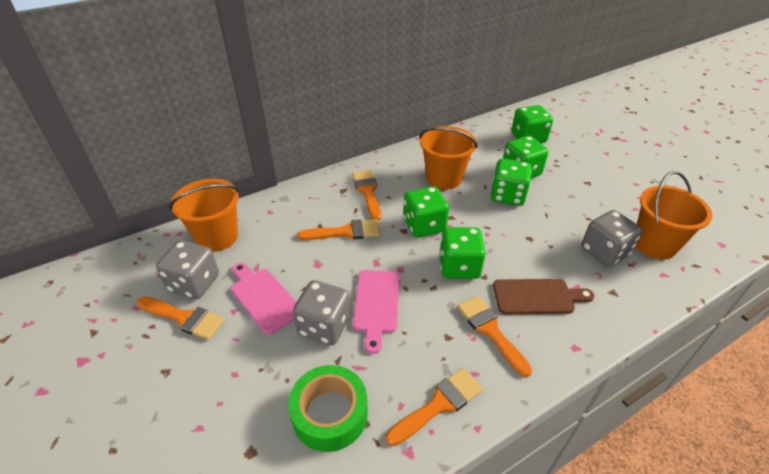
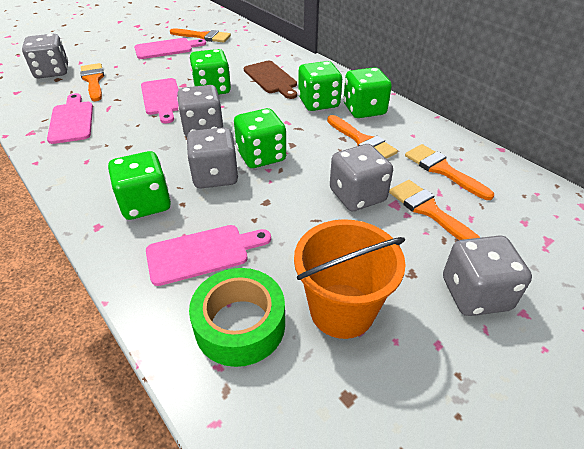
grey dice: 3 -> 5
orange bucket: 3 -> 1
pink cutting board: 2 -> 4

